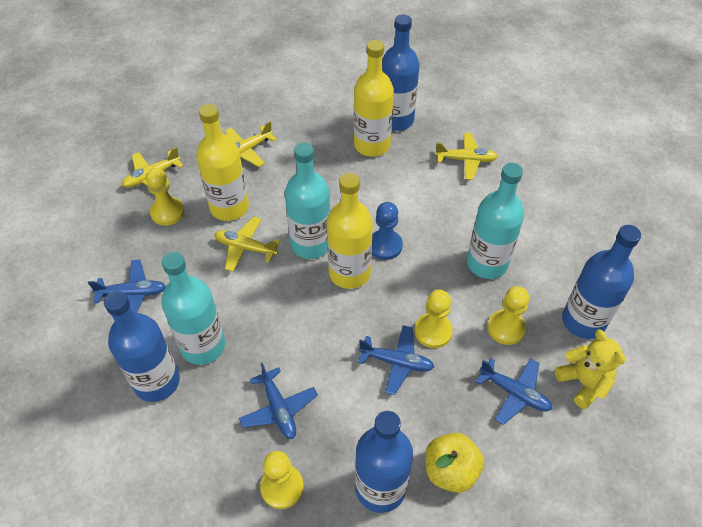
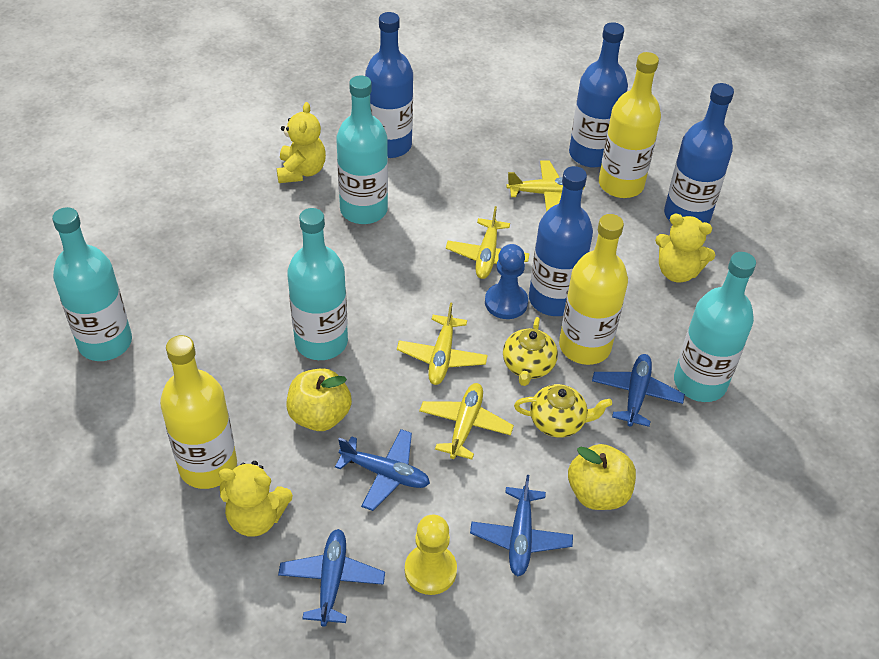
turquoise bottle: 3 -> 4
yellow apple: 1 -> 2
yellow pawn: 4 -> 1
yellow teapot: 0 -> 2
yellow teddy bear: 1 -> 3

